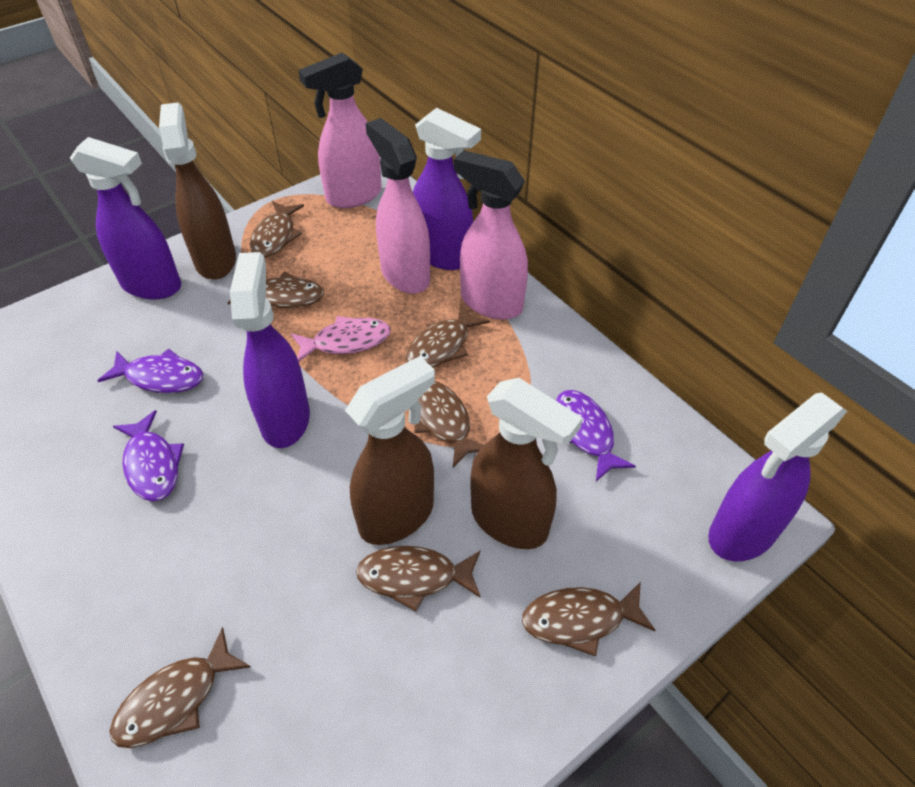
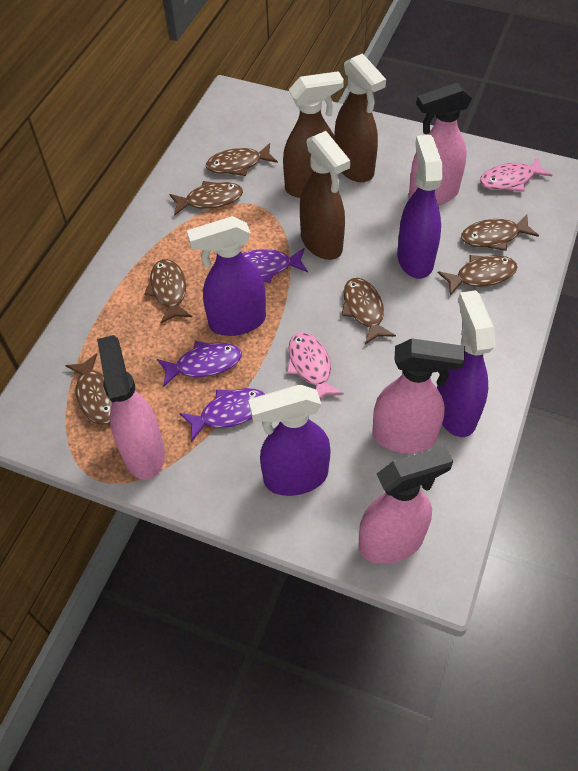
pink fish: 1 -> 2
pink spray bottle: 3 -> 4

